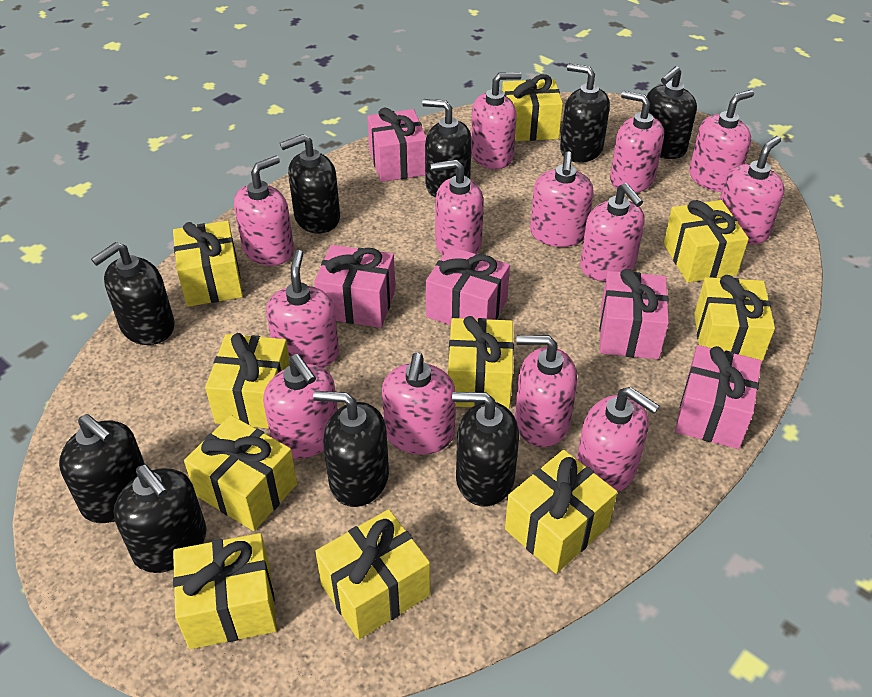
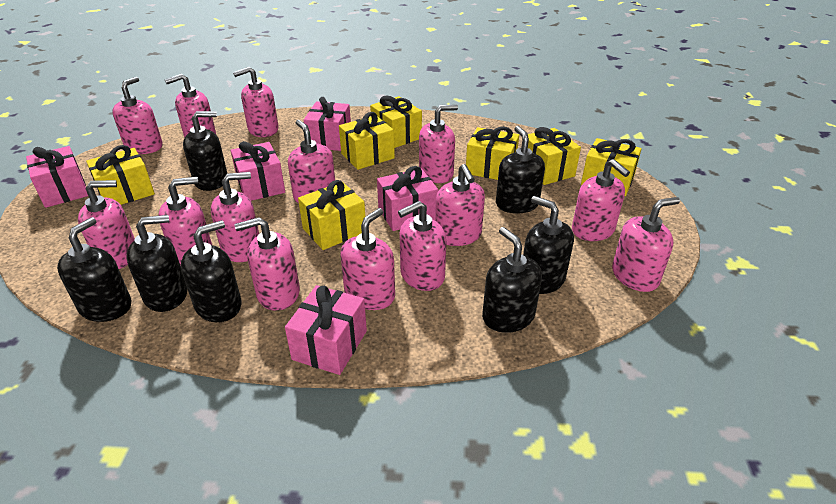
black soap dispenser: 9 -> 7
pink soap dispenser: 13 -> 14
yellow gift: 10 -> 7

